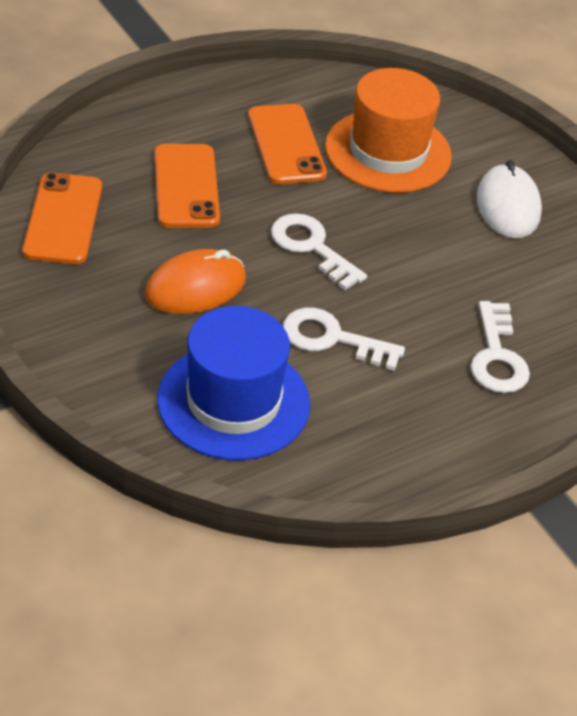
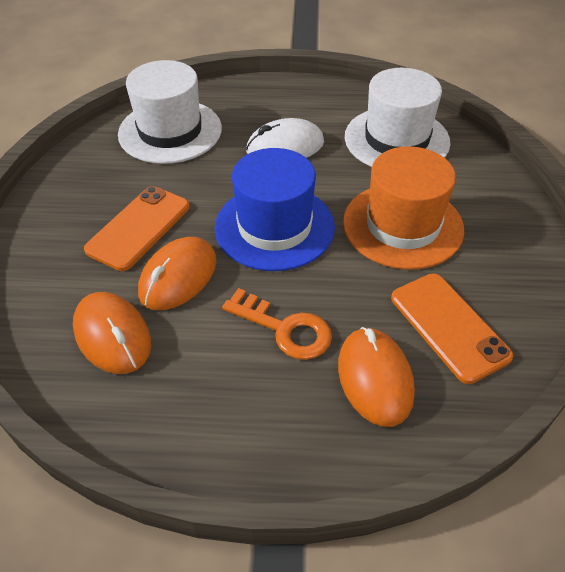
orange key: 0 -> 1
orange mouse: 1 -> 3
orange phone: 3 -> 2
white hat: 0 -> 2
white key: 3 -> 0

